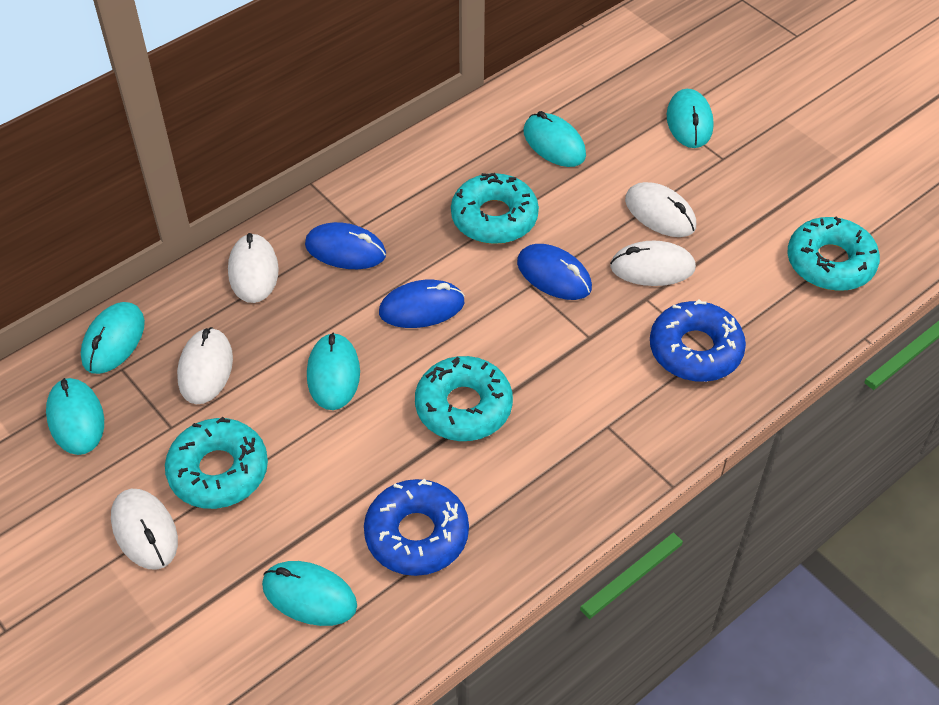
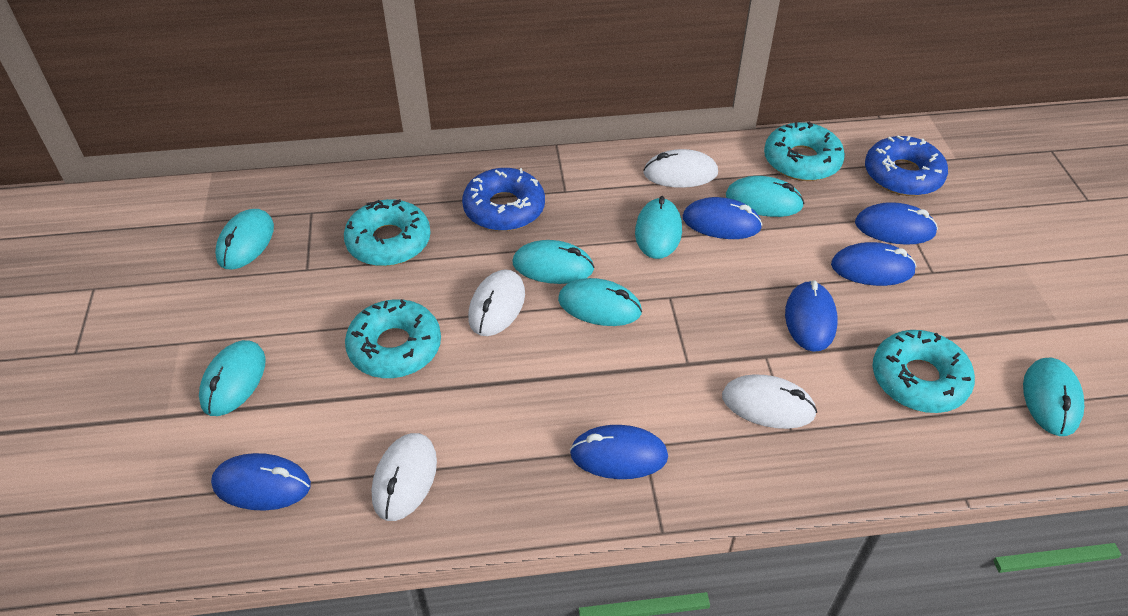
blue mouse: 3 -> 6
turquoise mouse: 6 -> 7
white mouse: 5 -> 4

